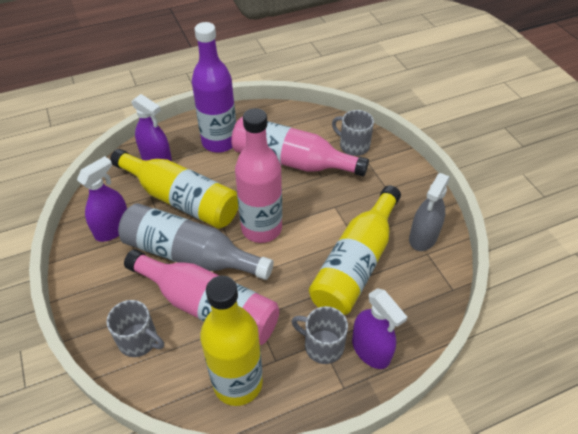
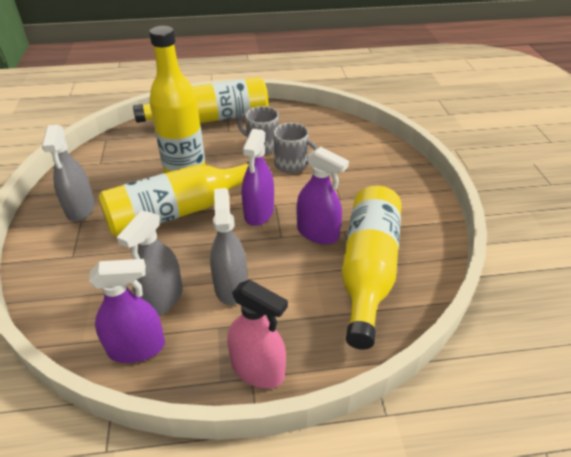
grey bottle: 1 -> 0
grey mug: 3 -> 2
grey spray bottle: 1 -> 3
pink bottle: 3 -> 0
pink spray bottle: 0 -> 1
purple bottle: 1 -> 0
yellow bottle: 3 -> 4

